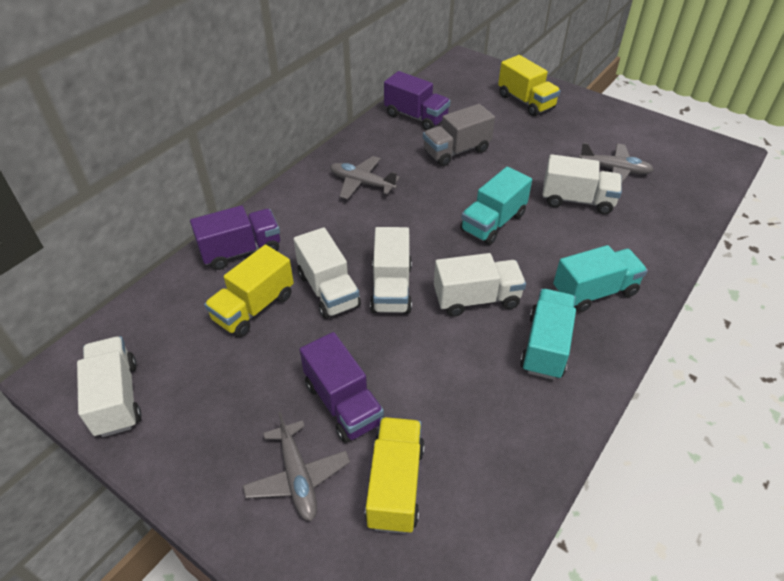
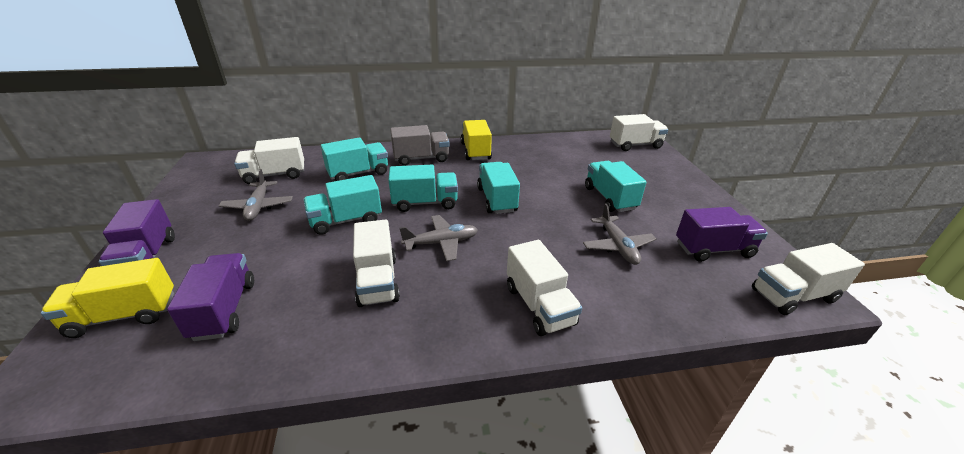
turquoise truck: 3 -> 5
yellow truck: 3 -> 2

